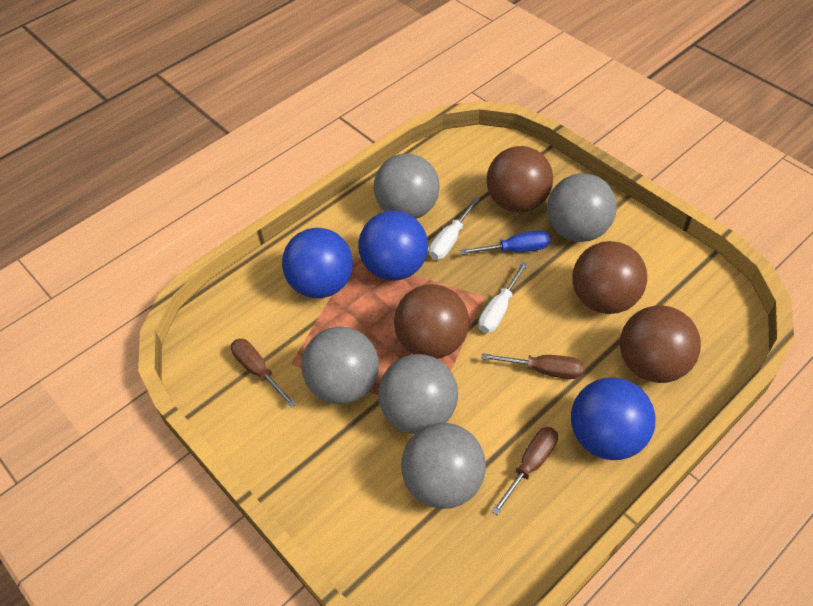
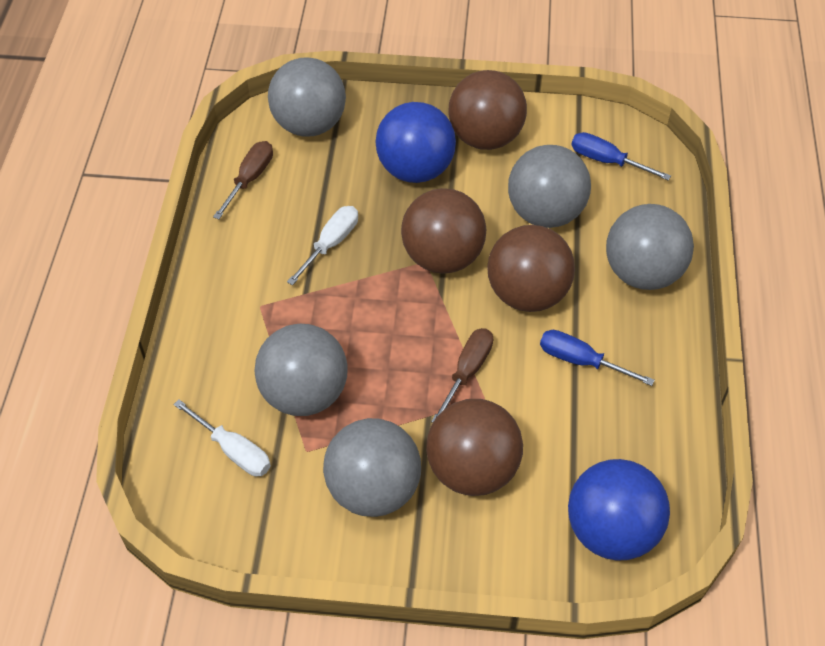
blue ball: 3 -> 2
blue screwdriver: 1 -> 2
brown screwdriver: 3 -> 2

